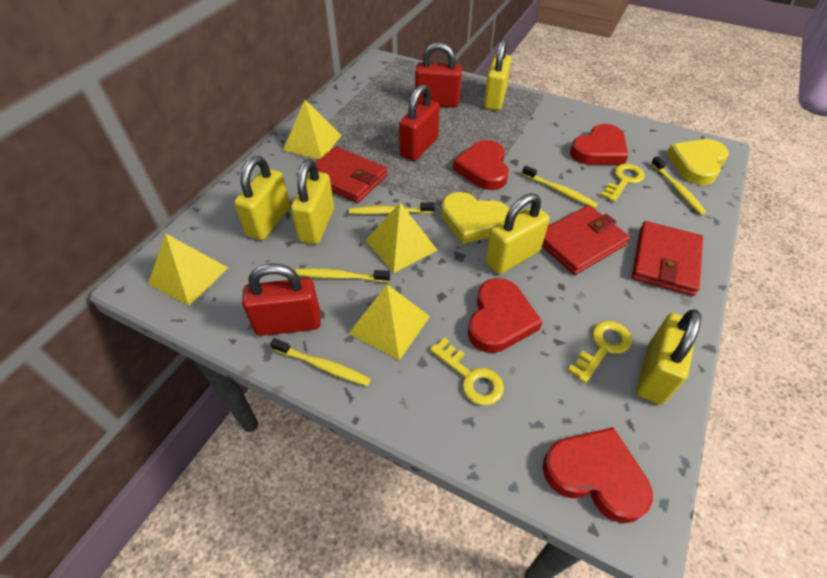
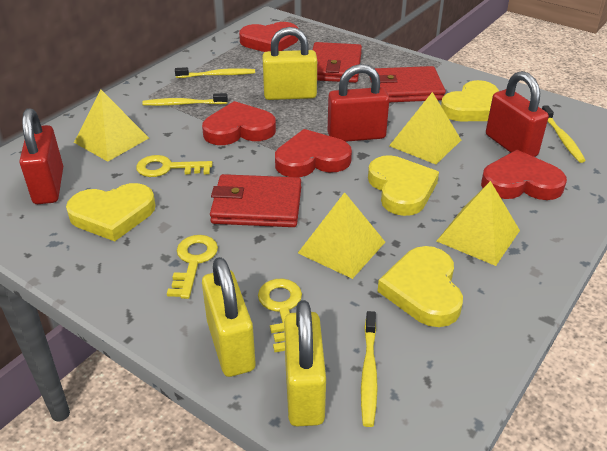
yellow heart: 2 -> 4
yellow padlock: 5 -> 3
yellow toothbrush: 5 -> 4

